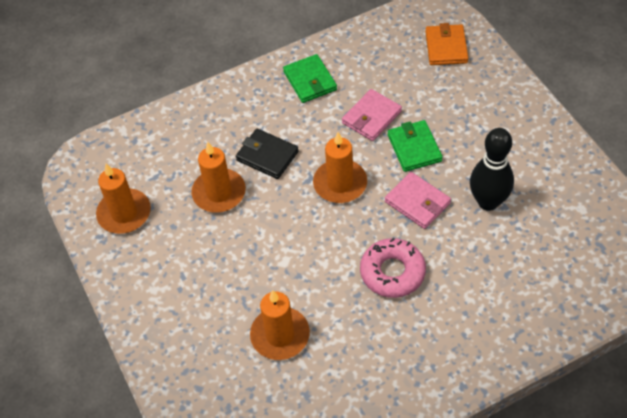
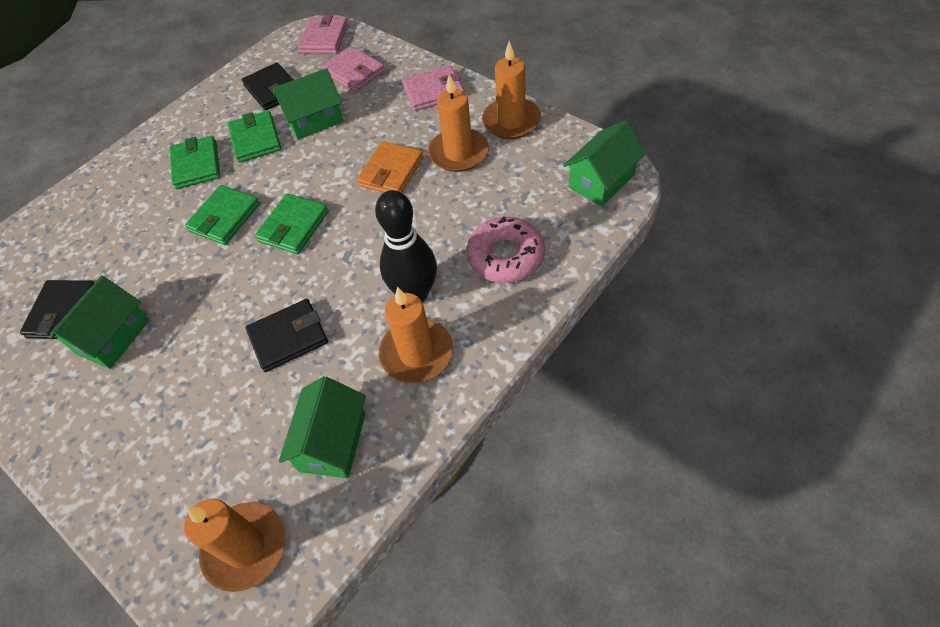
black wallet: 1 -> 3
green house: 0 -> 4
green wallet: 2 -> 4
pink wallet: 2 -> 3

